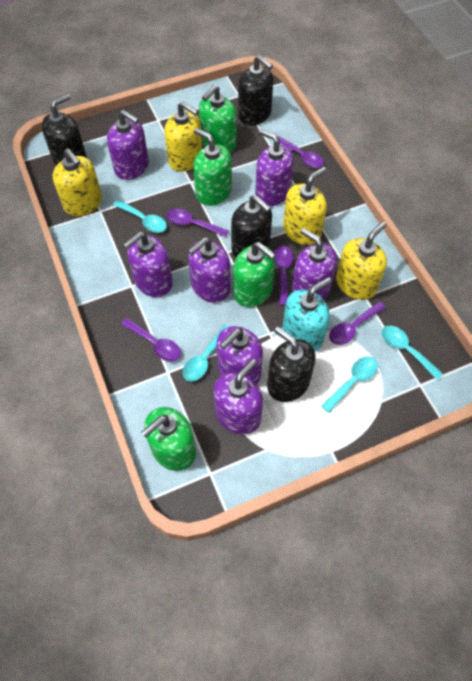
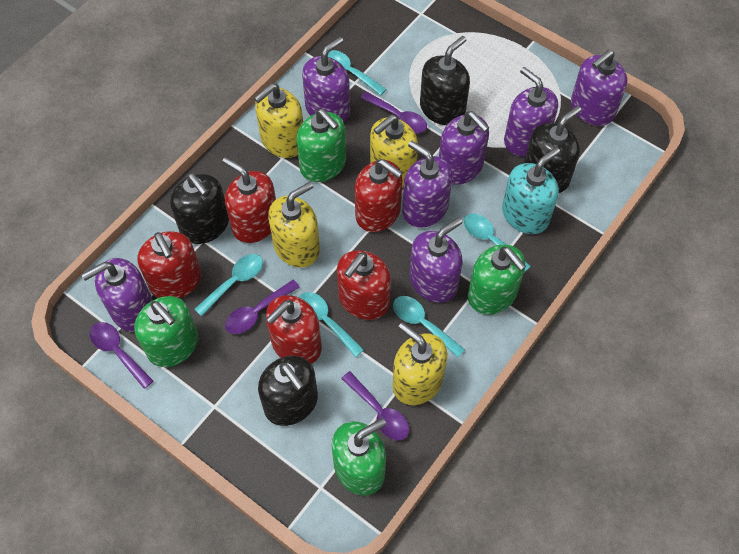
purple spoon: 5 -> 4
red soap dispenser: 0 -> 5
turquoise spoon: 4 -> 5

